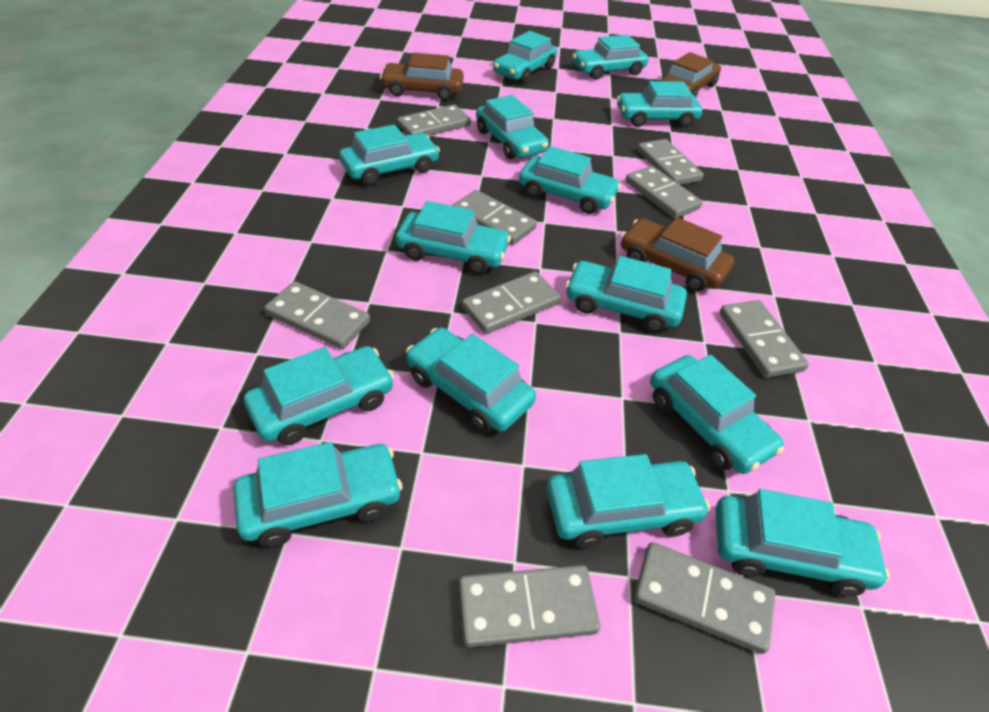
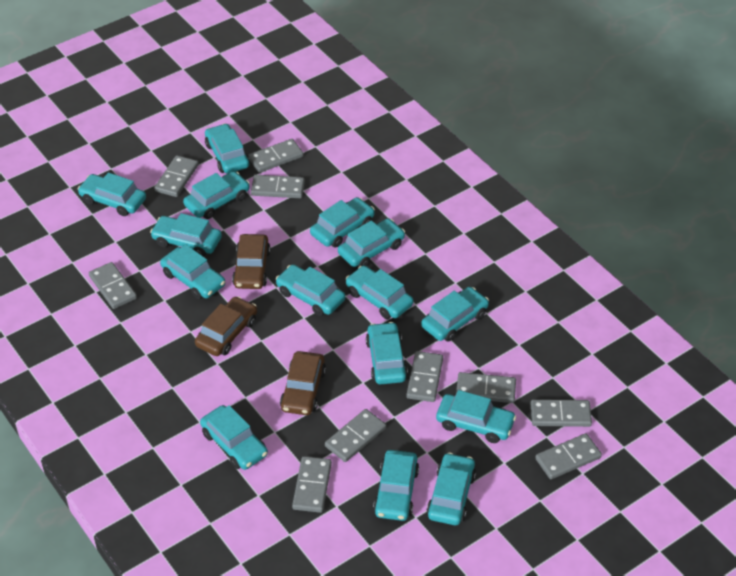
grey domino: 9 -> 10
turquoise car: 14 -> 15

